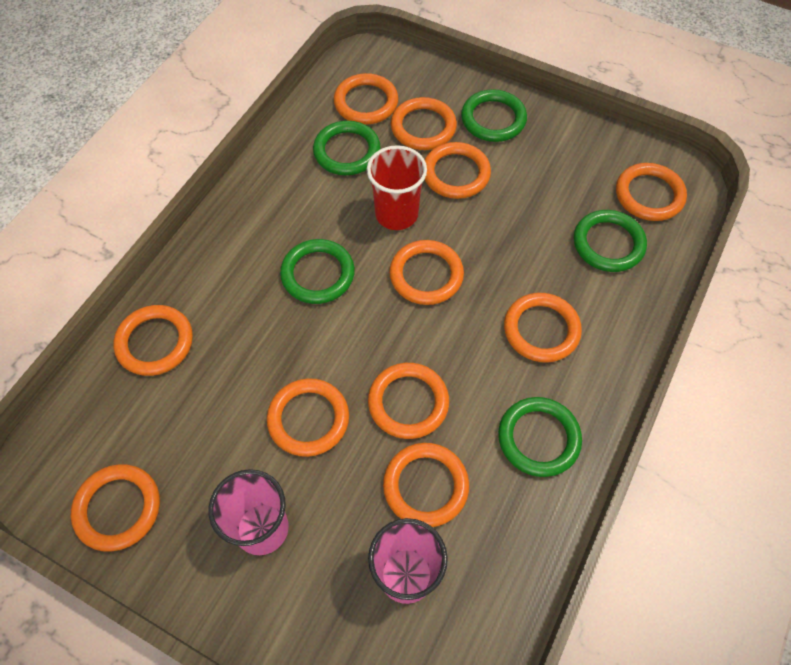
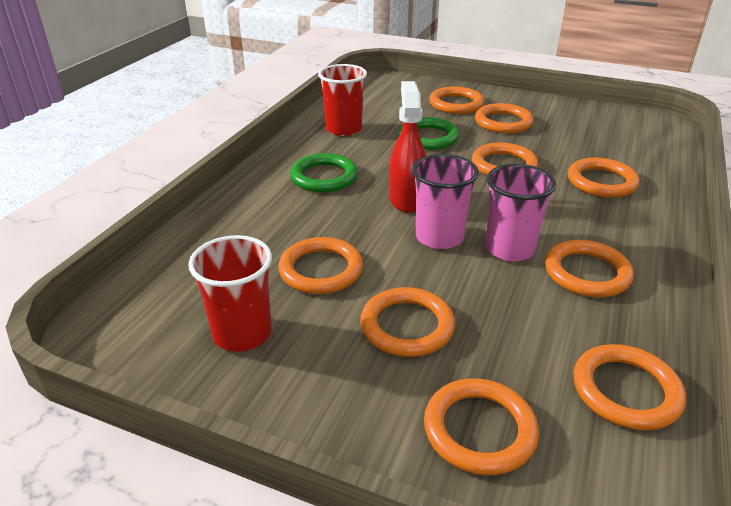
green ring: 5 -> 2
orange ring: 11 -> 9
red cup: 1 -> 2
red spray bottle: 0 -> 1

